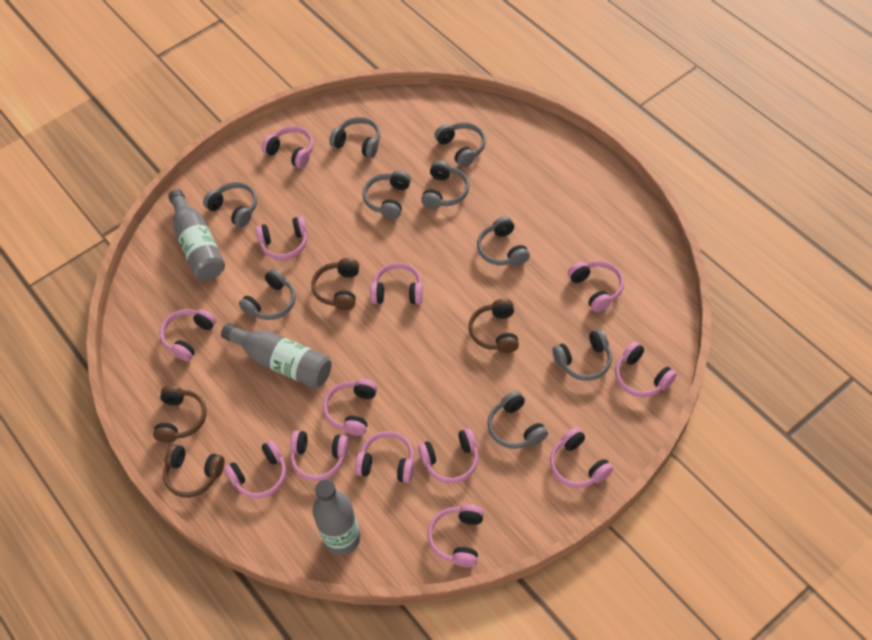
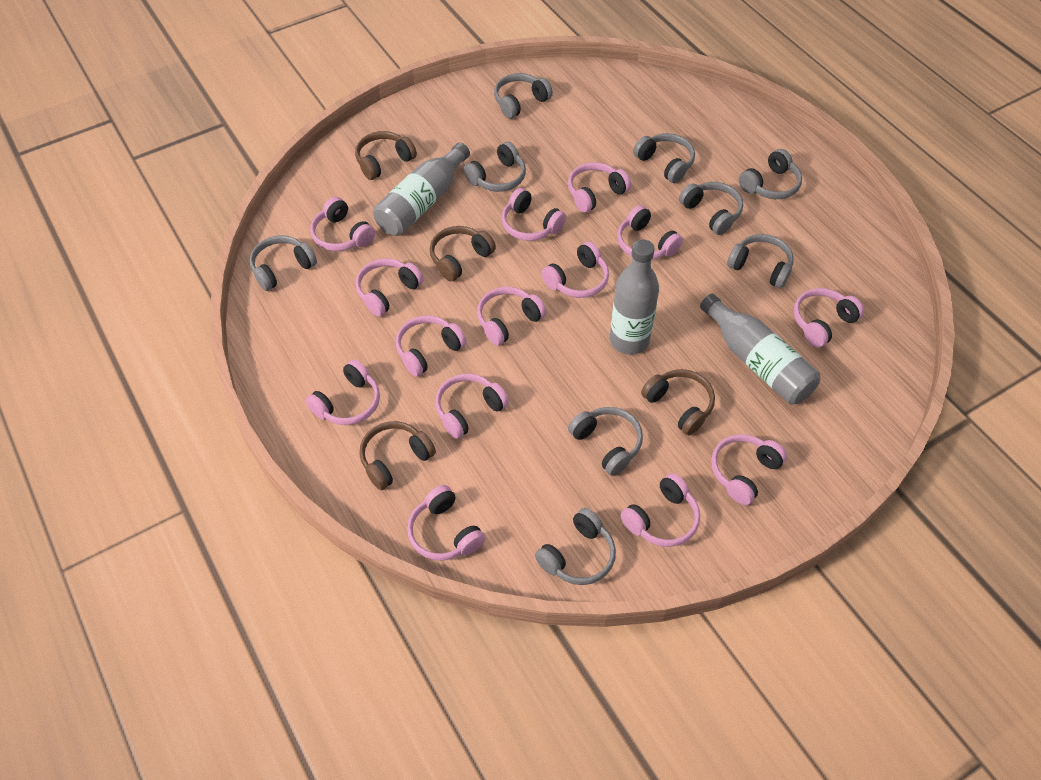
pink headphones: 13 -> 14

